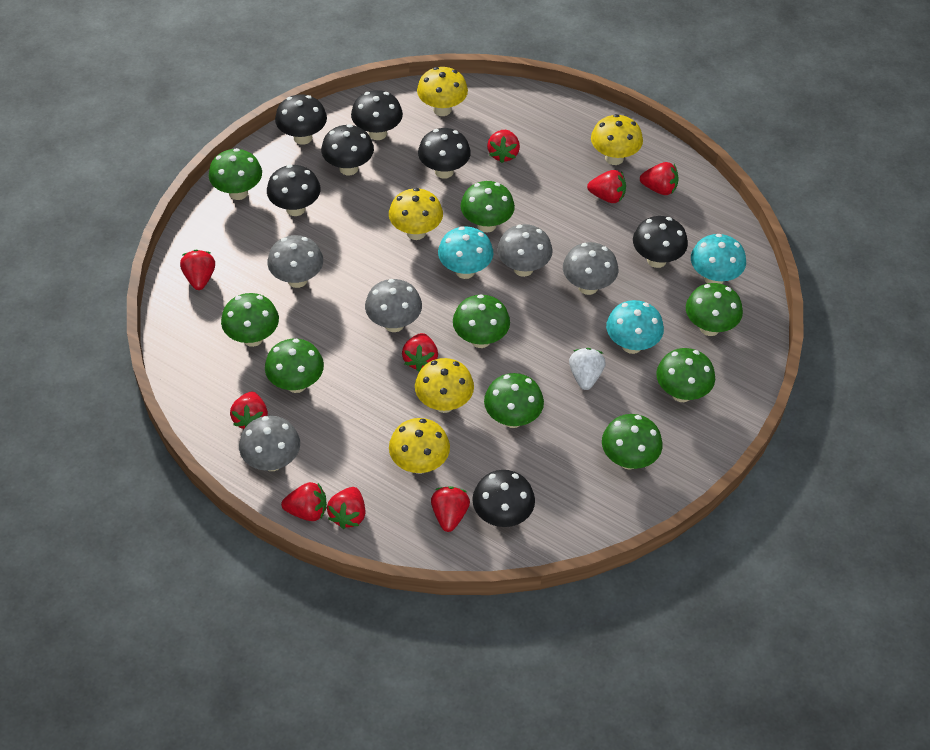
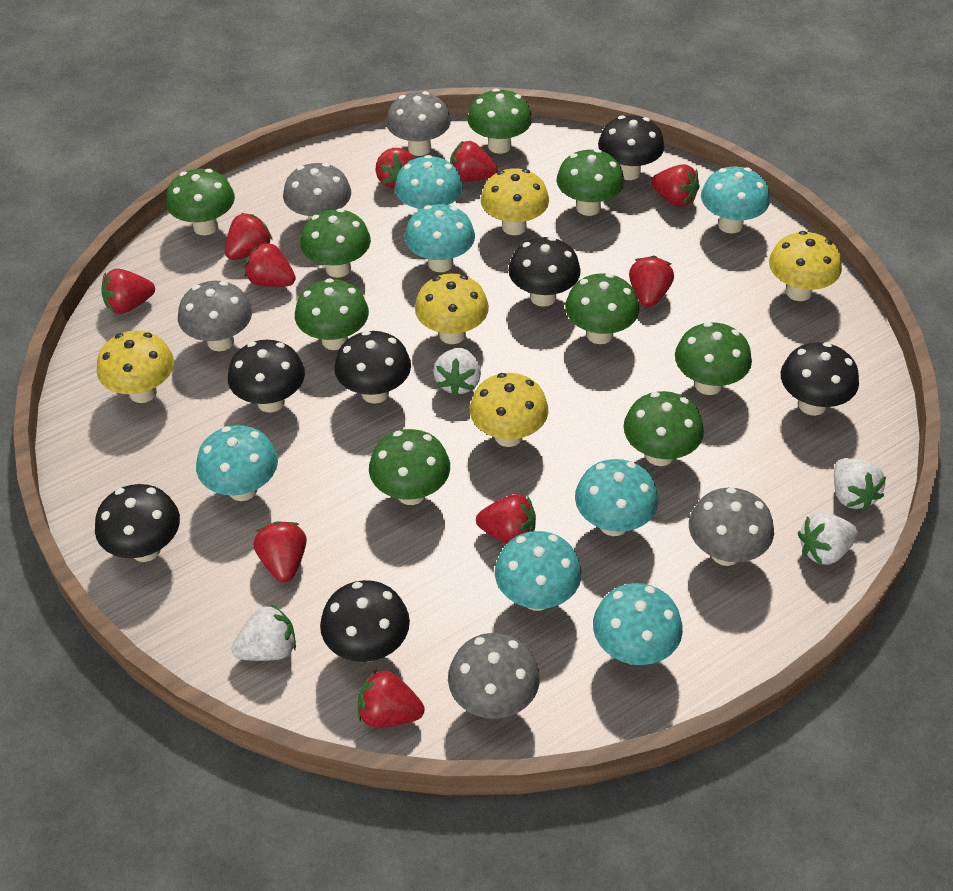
red strawberry: 9 -> 10
turquoise mushroom: 3 -> 7
white strawberry: 1 -> 4

